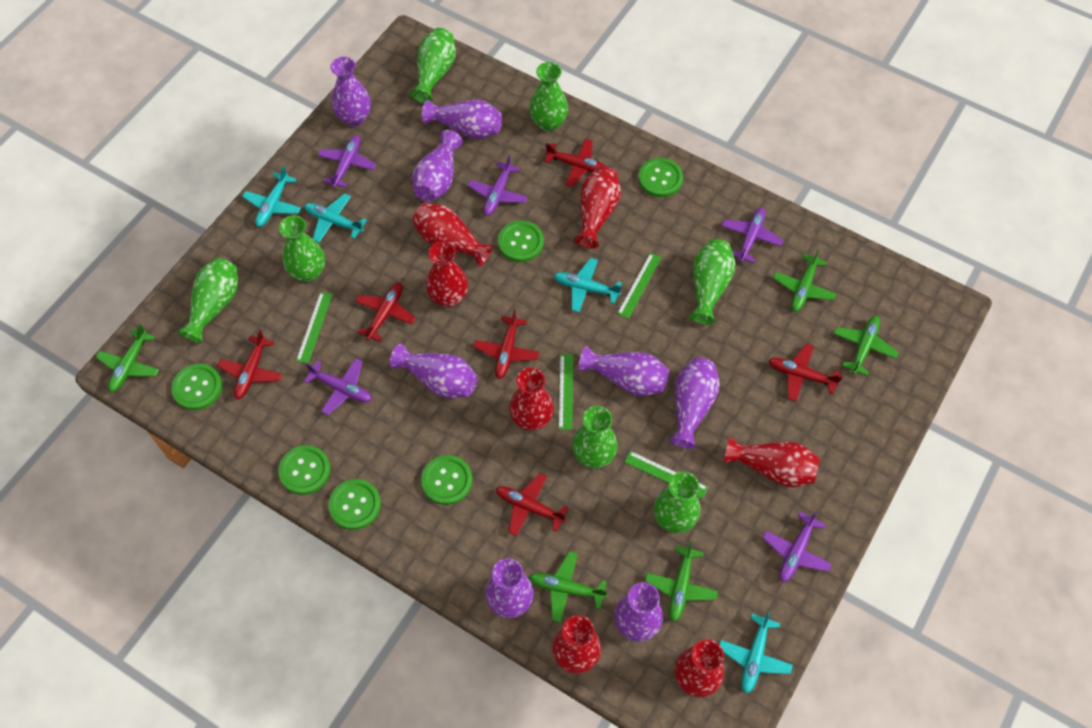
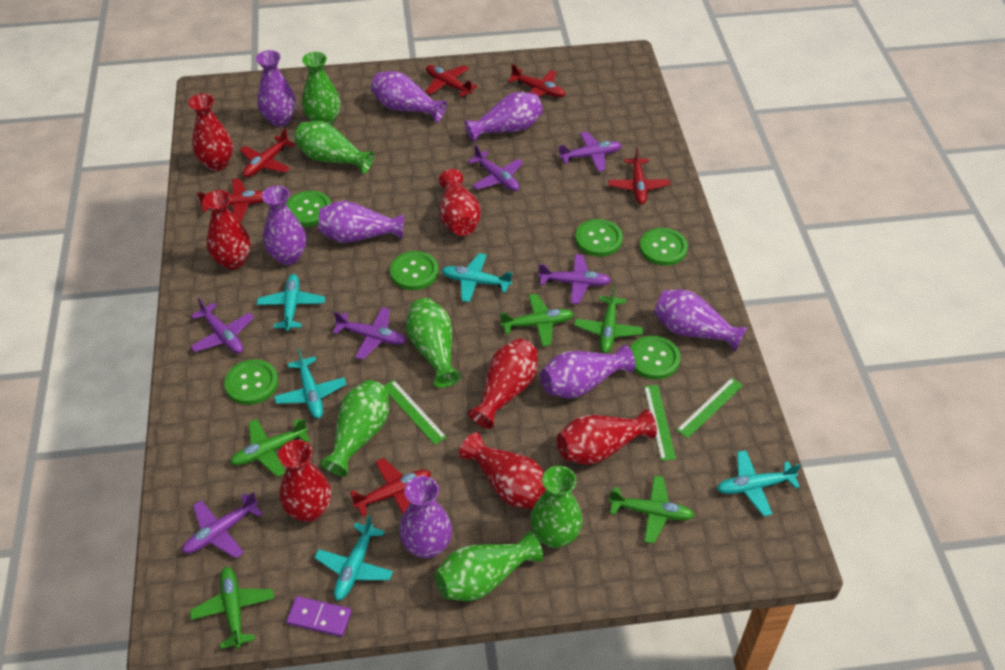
green ruler: 4 -> 3
green vase: 7 -> 6
purple domino: 0 -> 1
purple plane: 5 -> 6
turquoise plane: 4 -> 5

